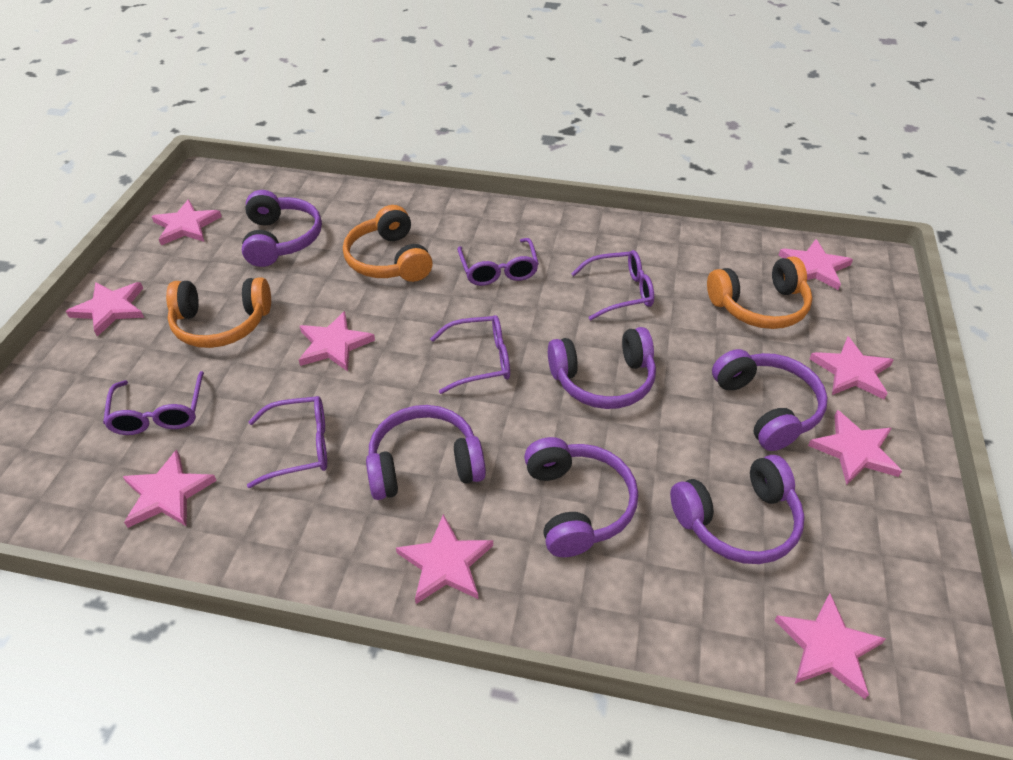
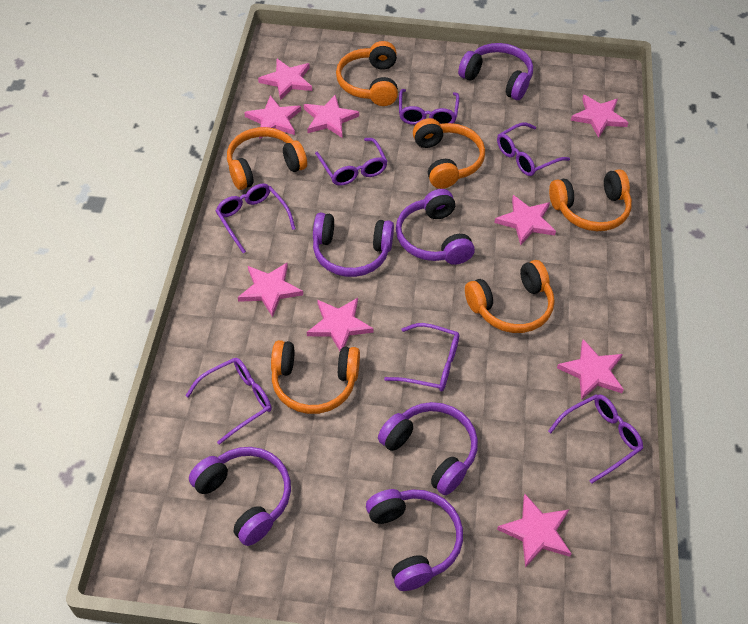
orange headphones: 3 -> 6
purple glasses: 5 -> 7

